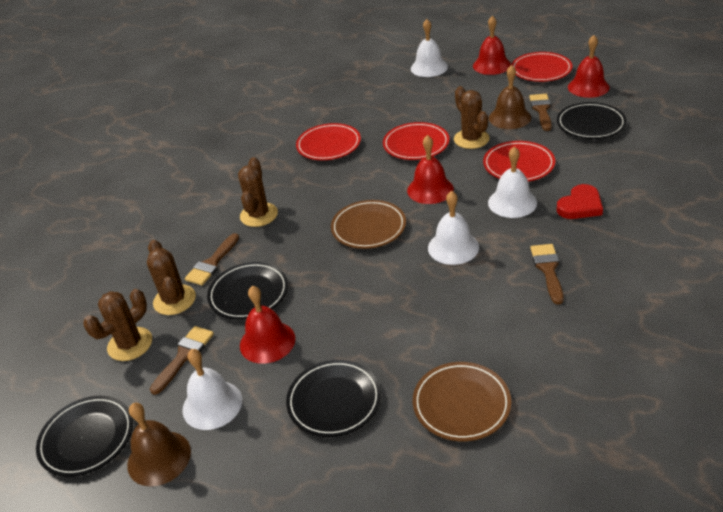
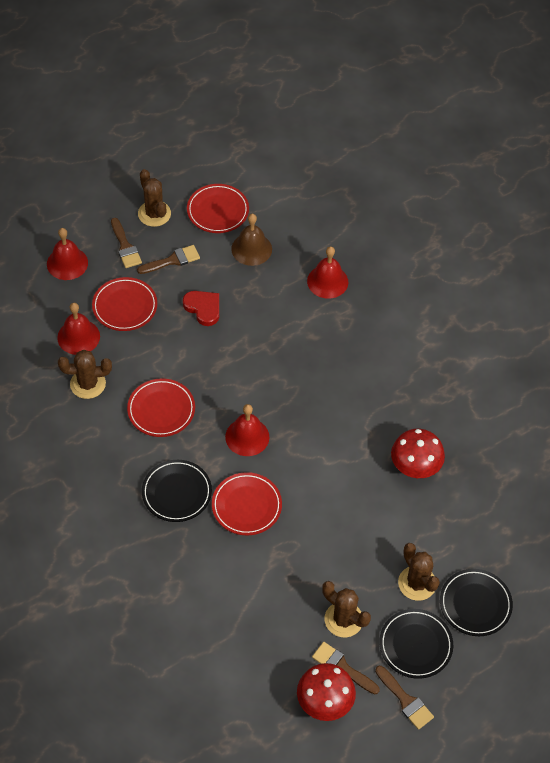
black plate: 4 -> 3
brown bell: 2 -> 1
brown plate: 2 -> 0
red mushroom: 0 -> 2
white bell: 4 -> 0

